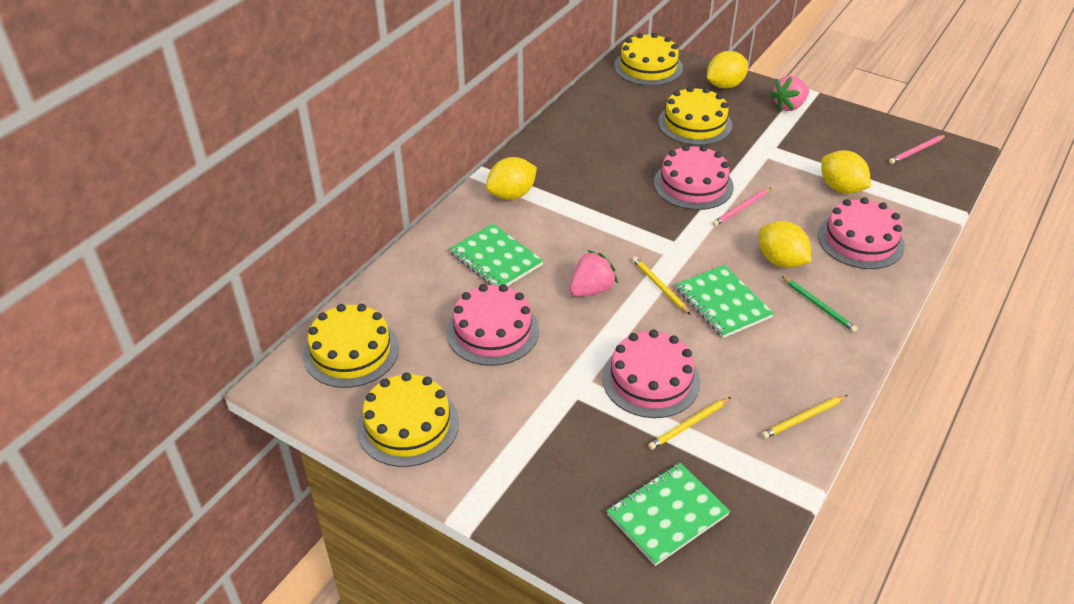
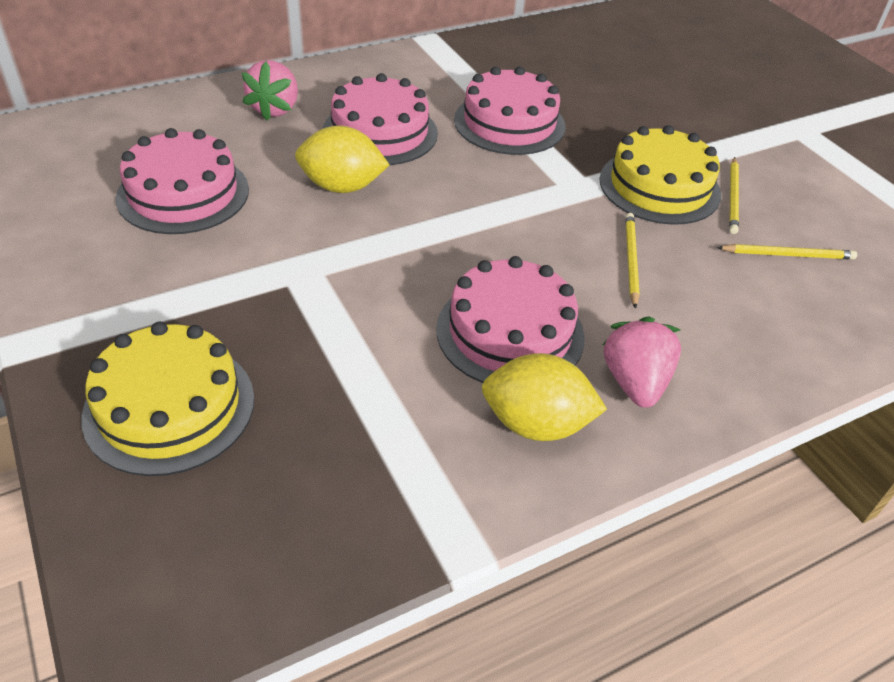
green notebook: 3 -> 0
green pencil: 1 -> 0
pink pencil: 2 -> 0
yellow cake: 4 -> 2
yellow lemon: 4 -> 2

